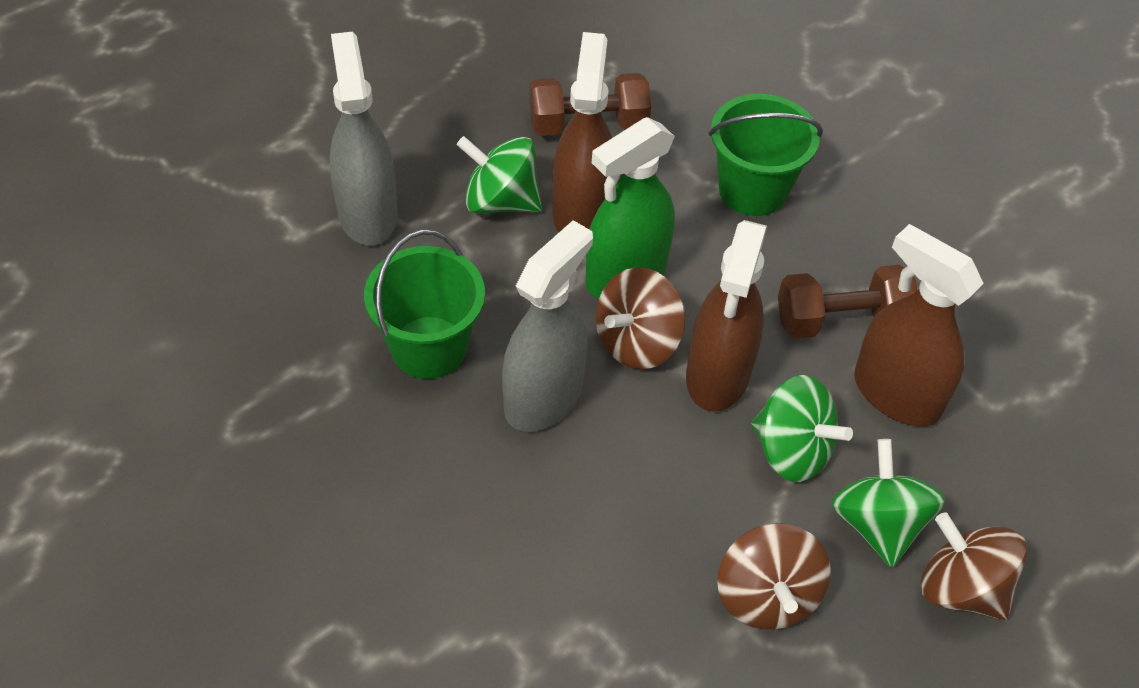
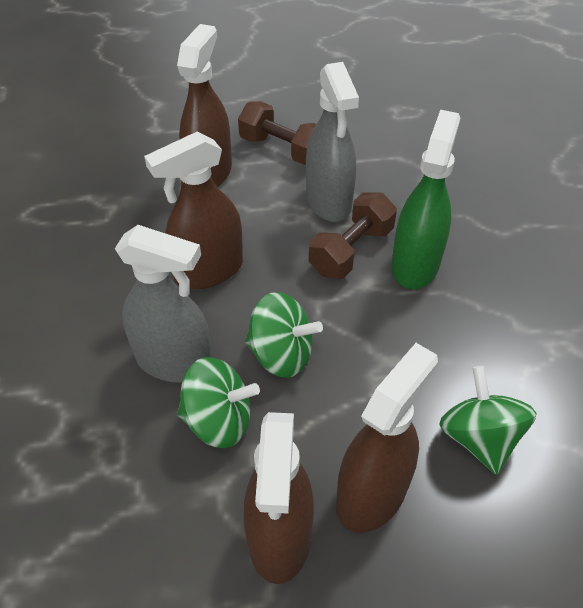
brown spinning top: 3 -> 0
brown spray bottle: 3 -> 4
green bucket: 2 -> 0

